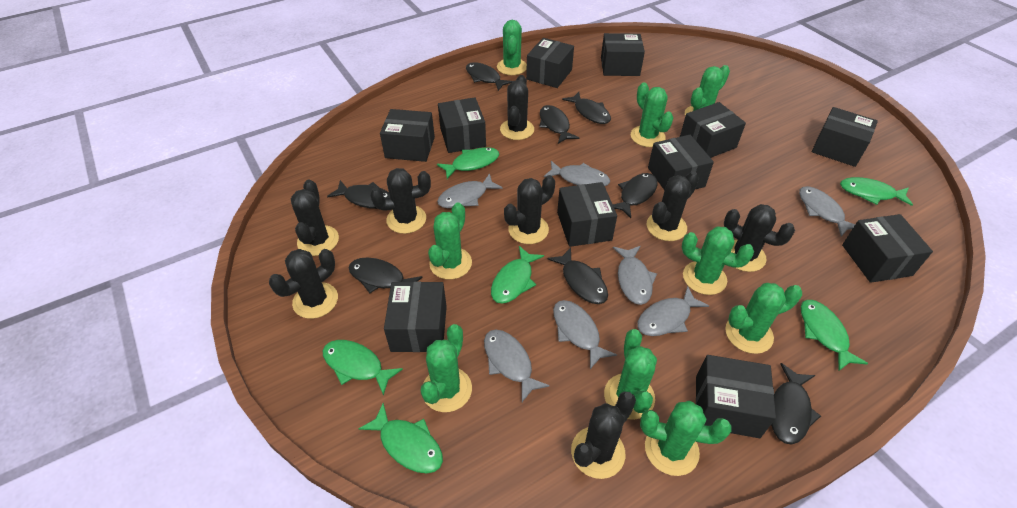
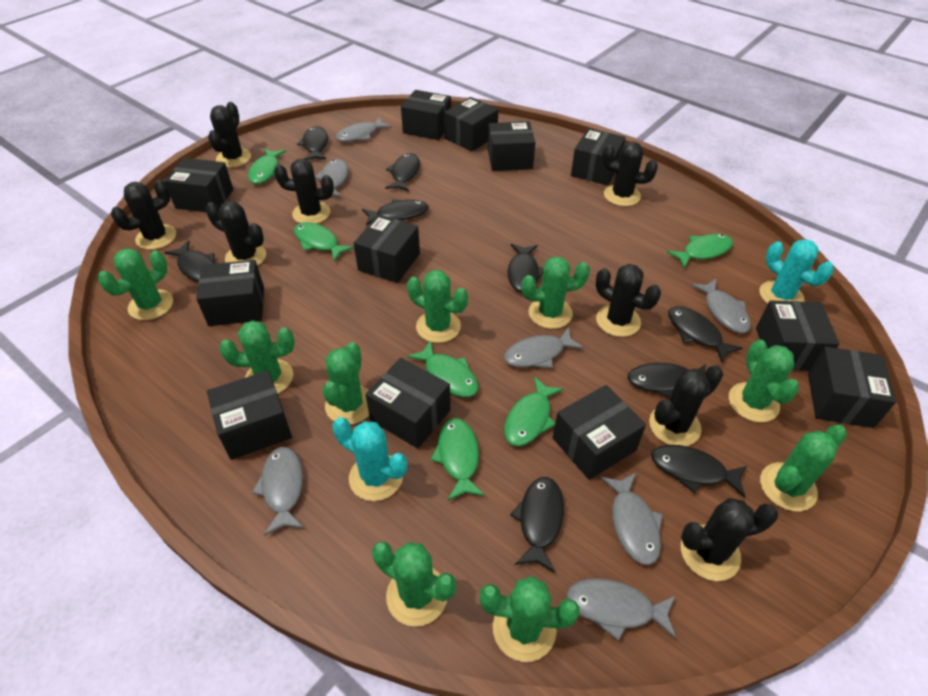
black box: 11 -> 12
black fish: 8 -> 9
turquoise cactus: 0 -> 2

